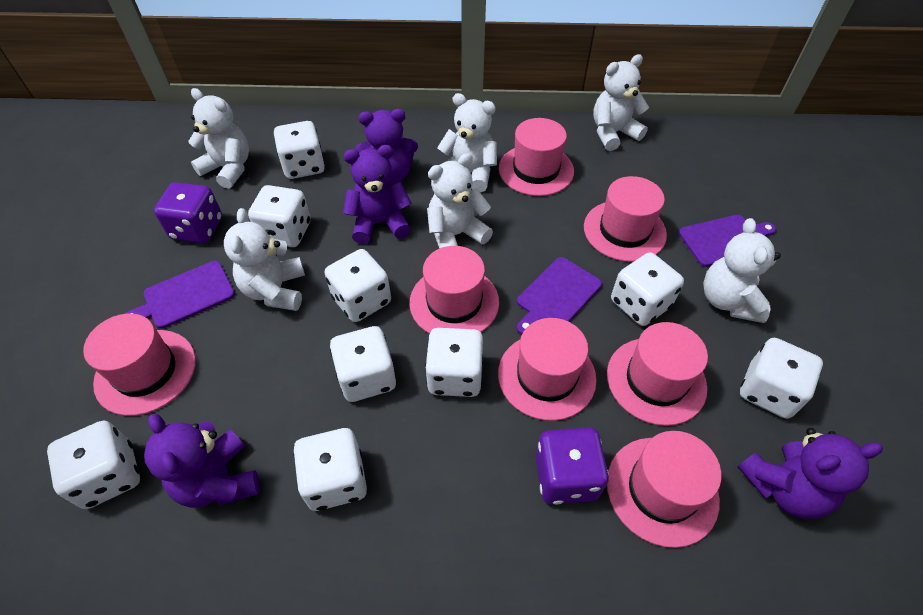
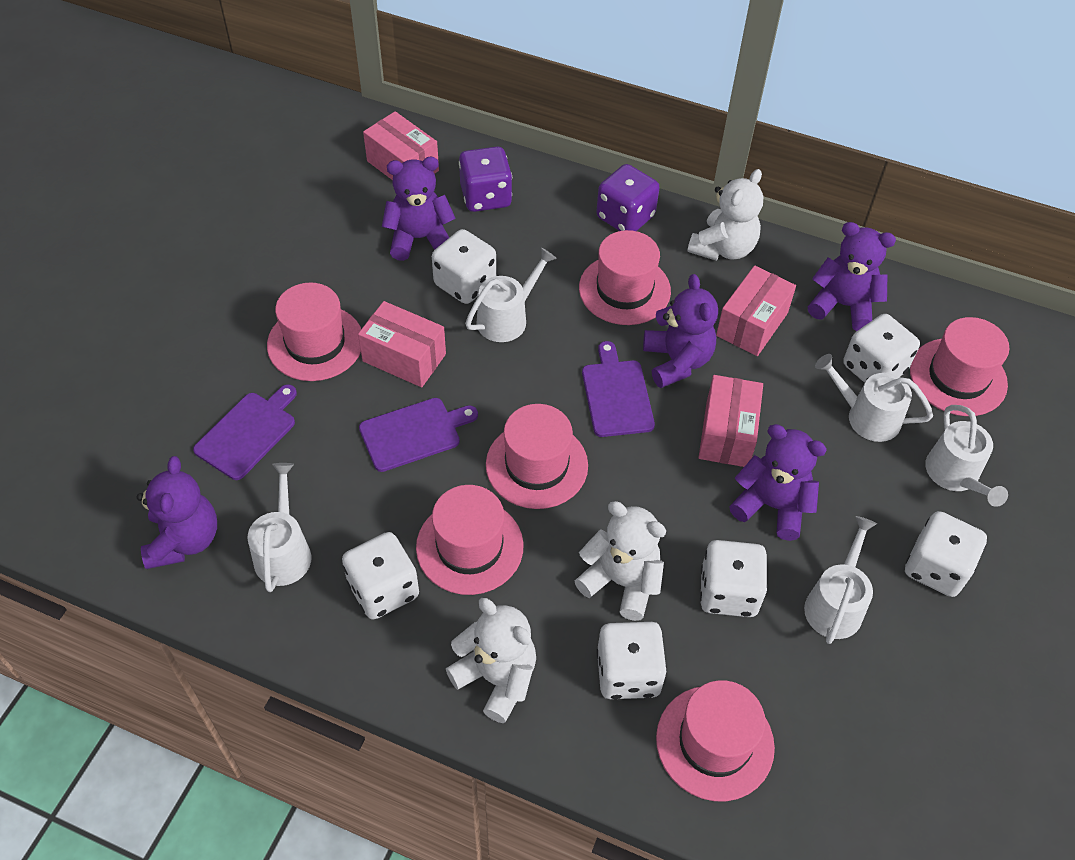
pink box: 0 -> 4
pink hat: 7 -> 6
purple teddy bear: 4 -> 5
white dice: 9 -> 6
white teddy bear: 6 -> 3
white watering can: 0 -> 5

